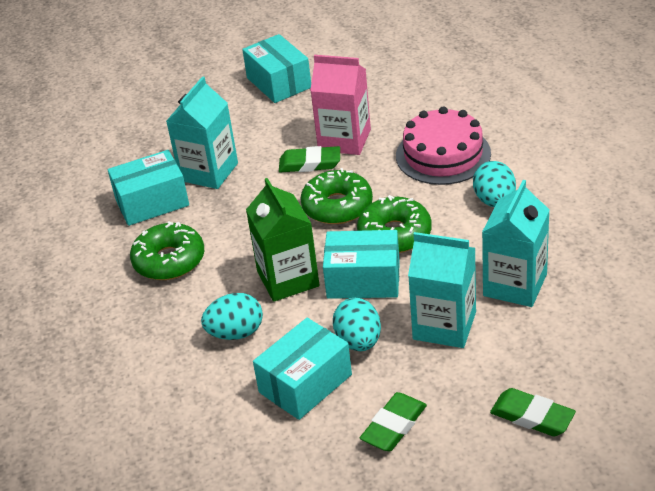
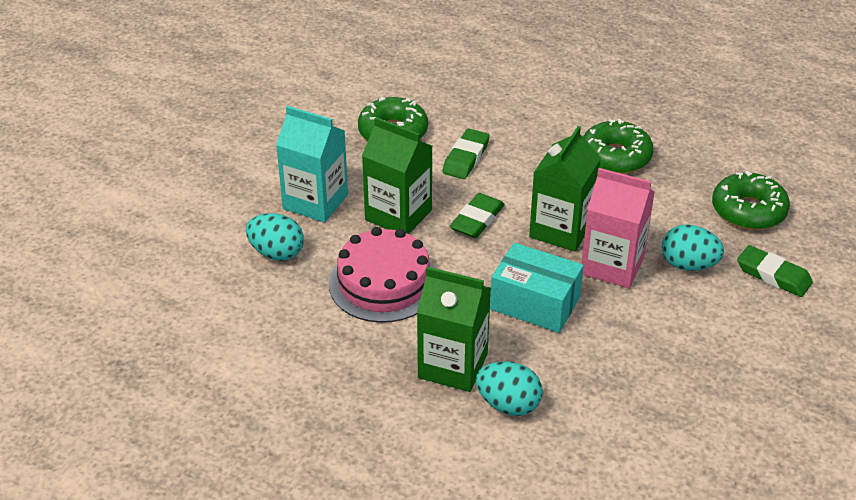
green carton: 1 -> 3
turquoise box: 4 -> 1
turquoise carton: 3 -> 1

